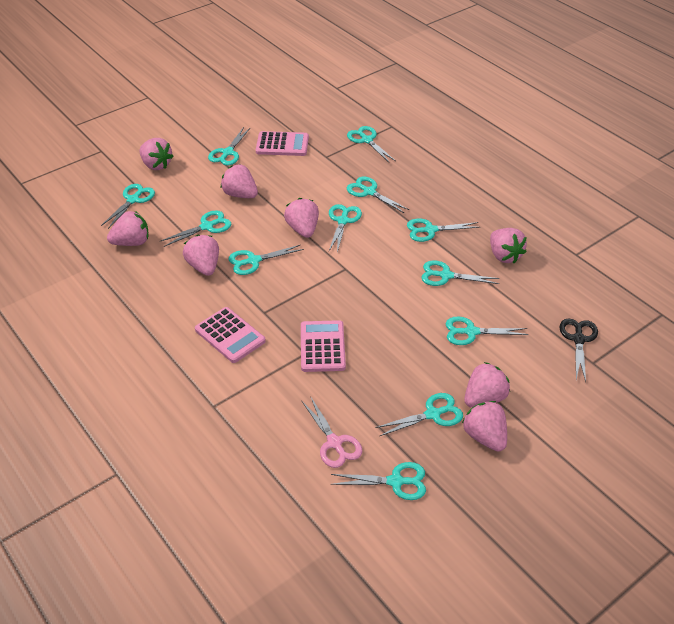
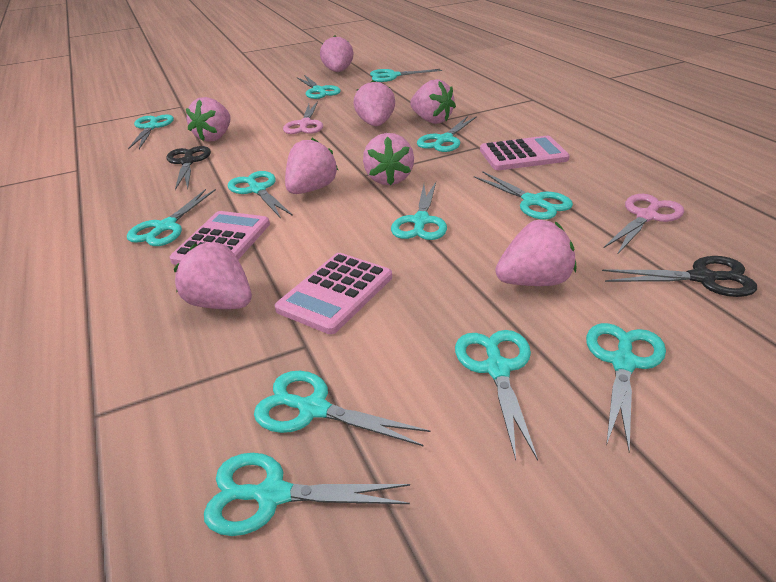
black scissors: 1 -> 2
pink scissors: 1 -> 2

